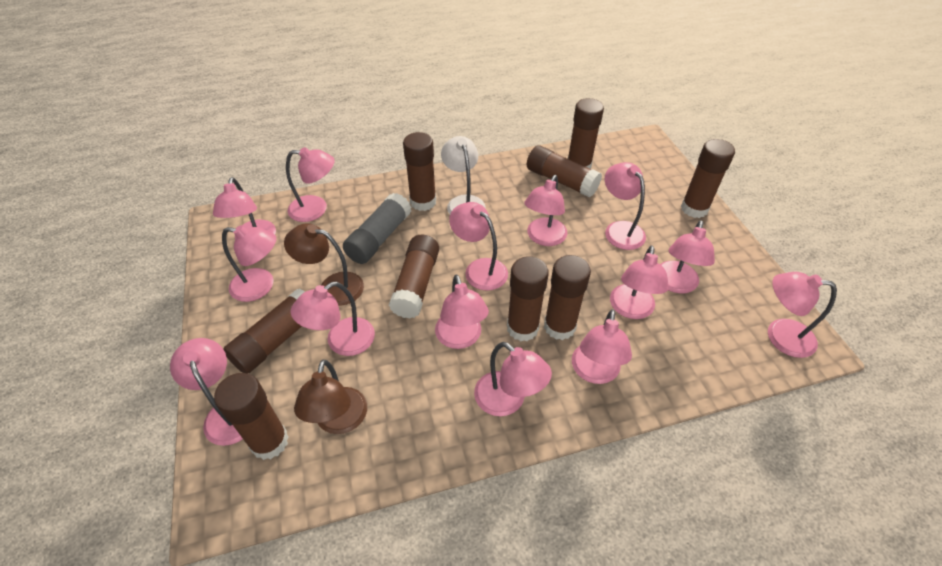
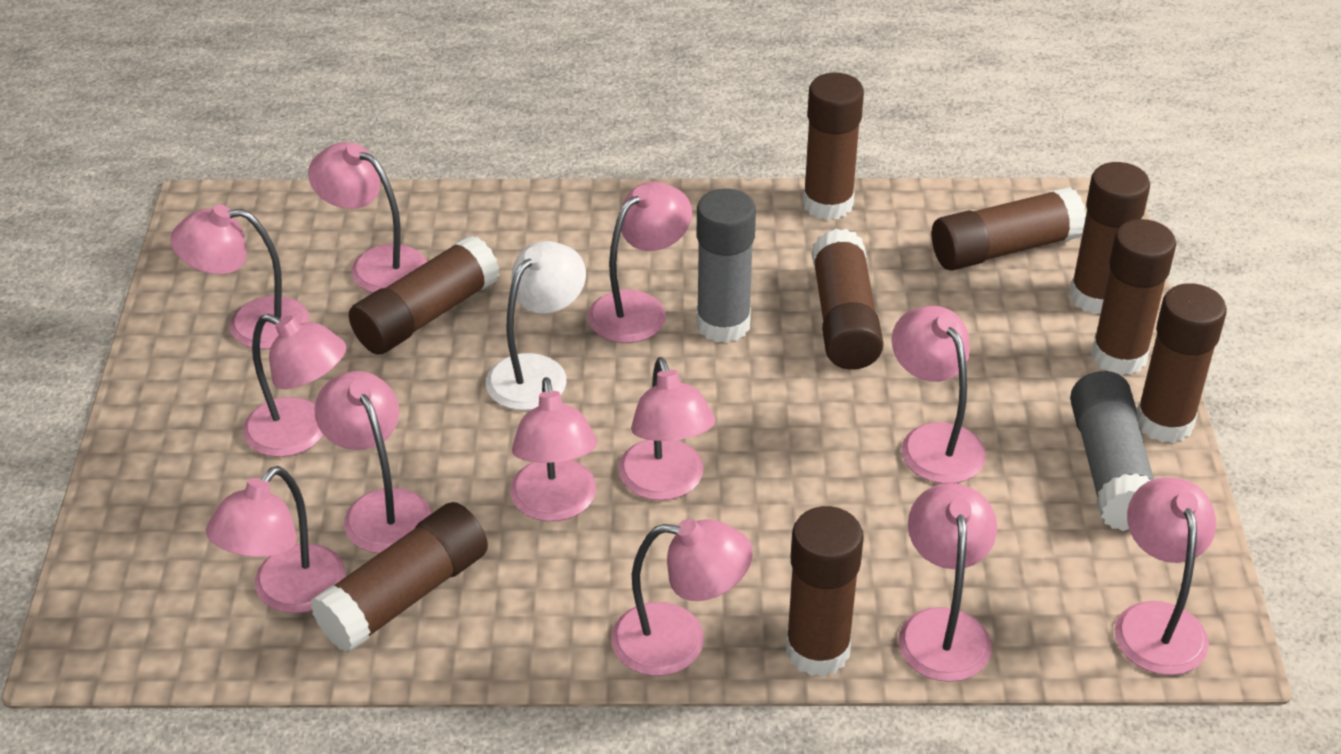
brown lamp: 2 -> 0
grey glue stick: 1 -> 2
pink lamp: 14 -> 12

